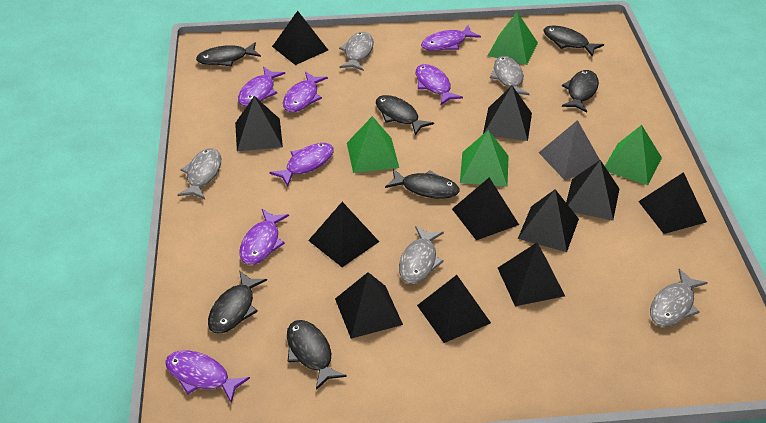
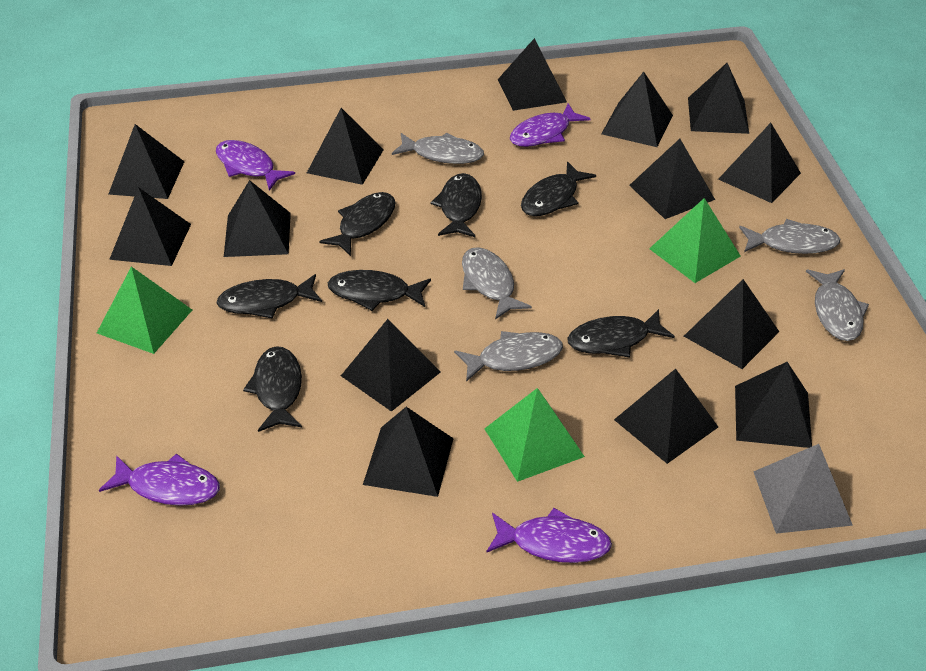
black pyramid: 11 -> 14
green pyramid: 4 -> 3
purple fish: 7 -> 4

